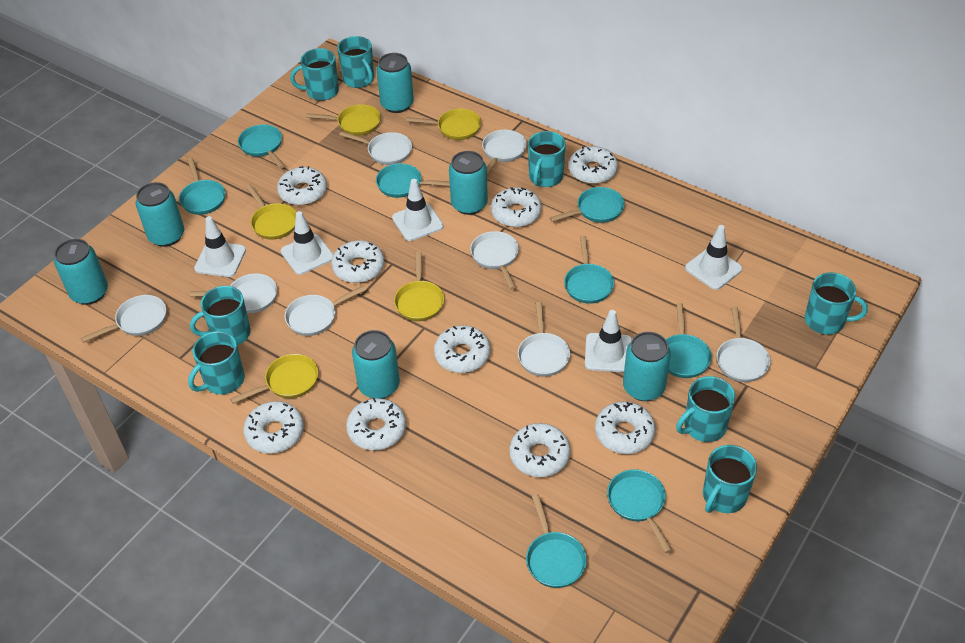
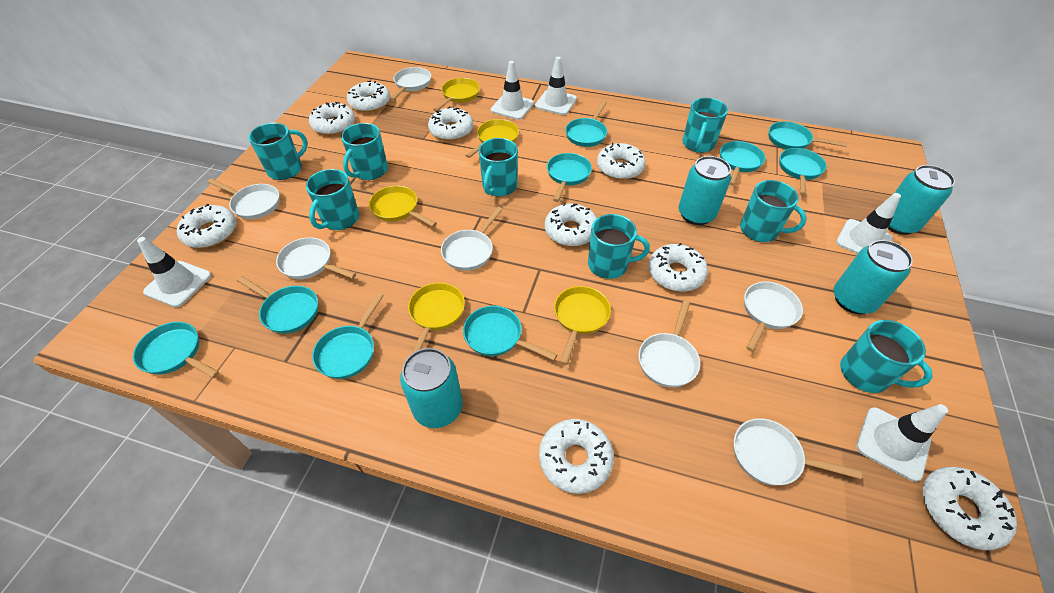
turquoise can: 6 -> 4
turquoise pan: 8 -> 9
white pan: 8 -> 7

